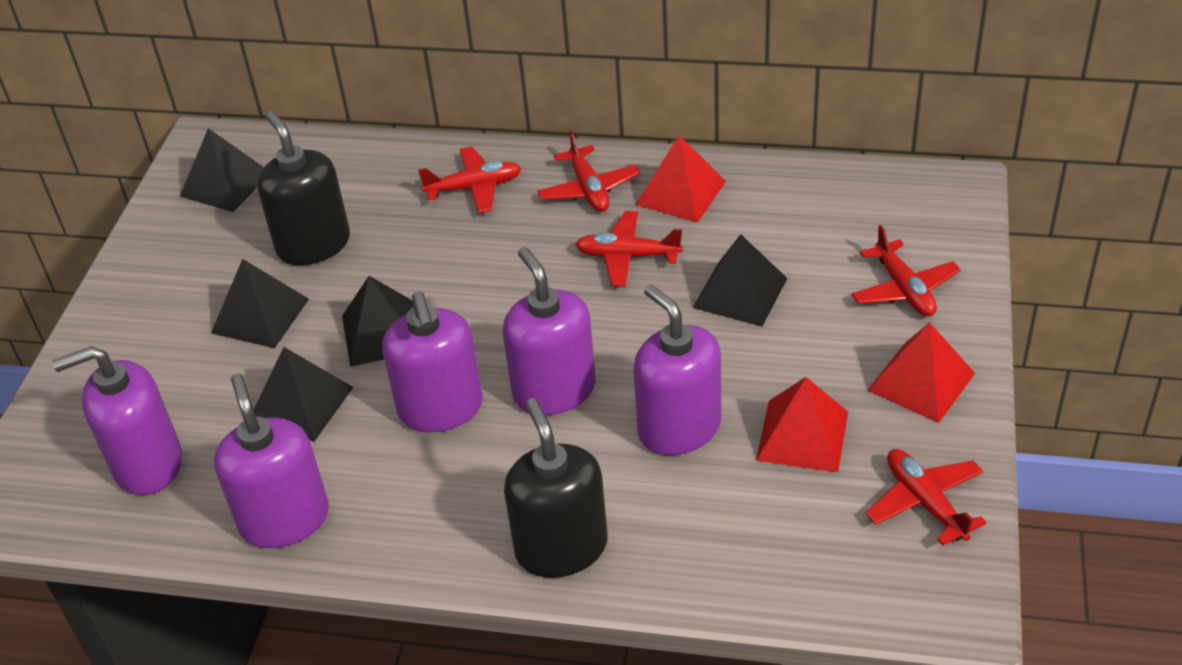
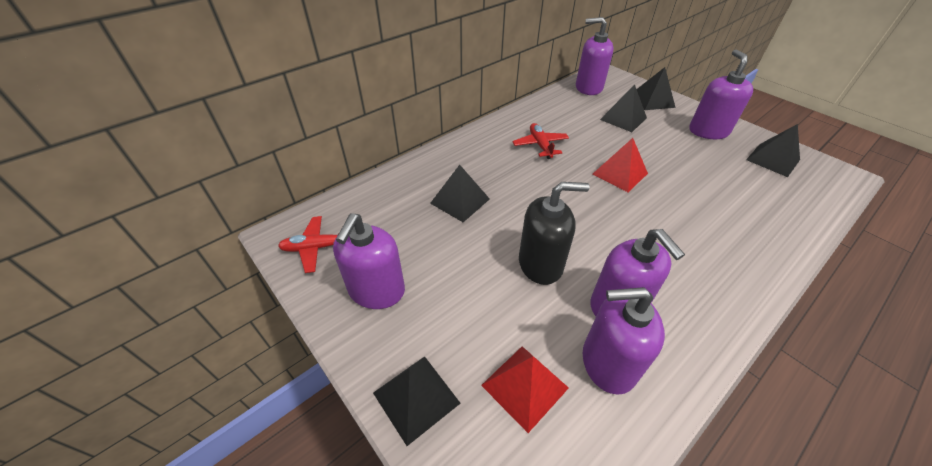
black soap dispenser: 2 -> 1
red plane: 5 -> 2
red pyramid: 3 -> 2

